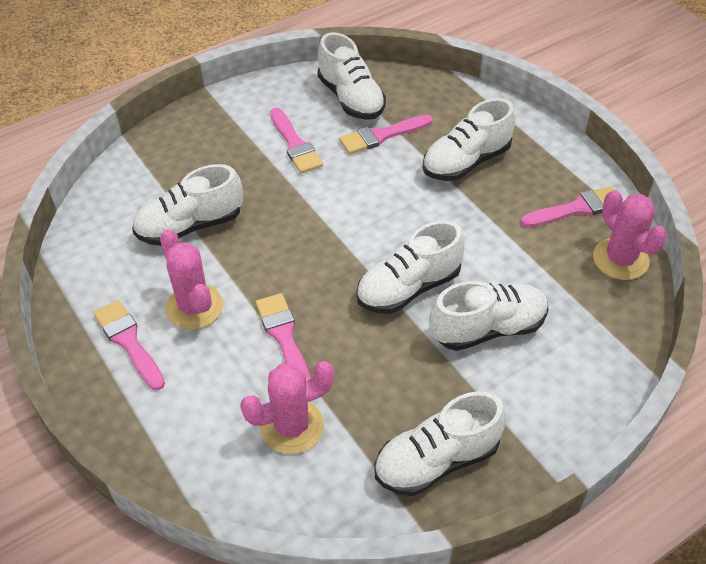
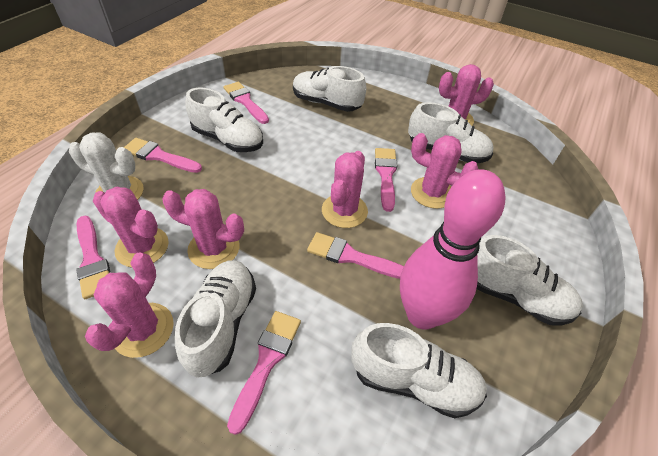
pink bowling pin: 0 -> 1
pink brush: 5 -> 6
pink cactus: 3 -> 6
white cactus: 0 -> 1

